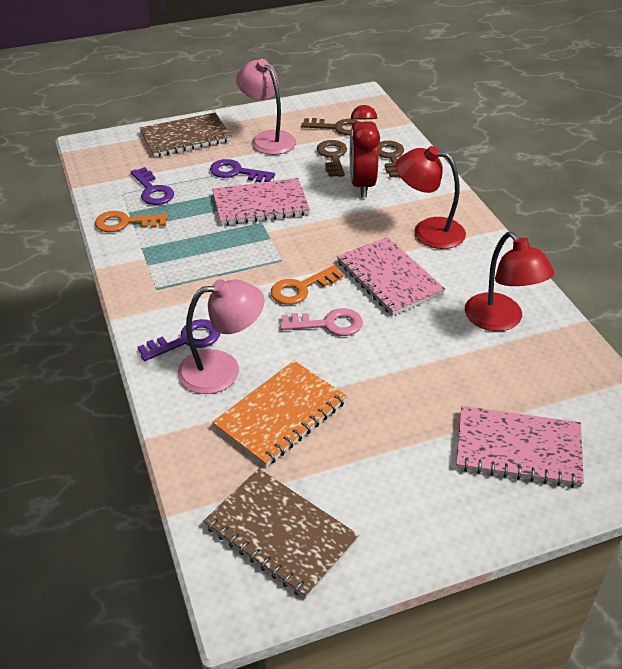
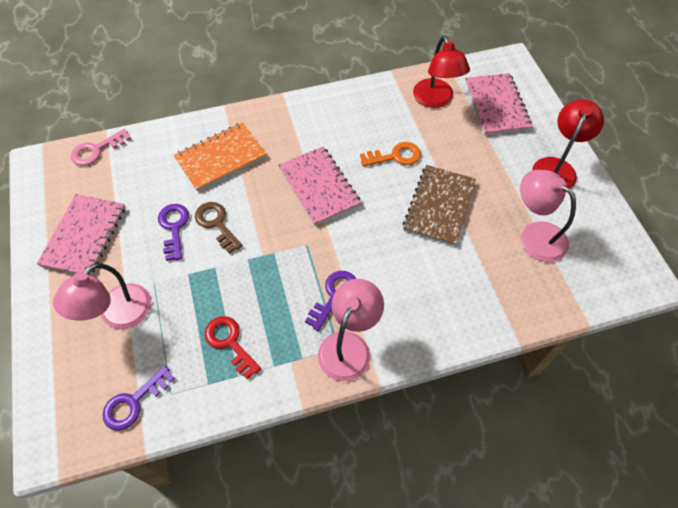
brown key: 3 -> 1
brown notebook: 2 -> 1
orange key: 2 -> 1
pink lamp: 2 -> 3
red clock: 1 -> 0
red key: 0 -> 1

